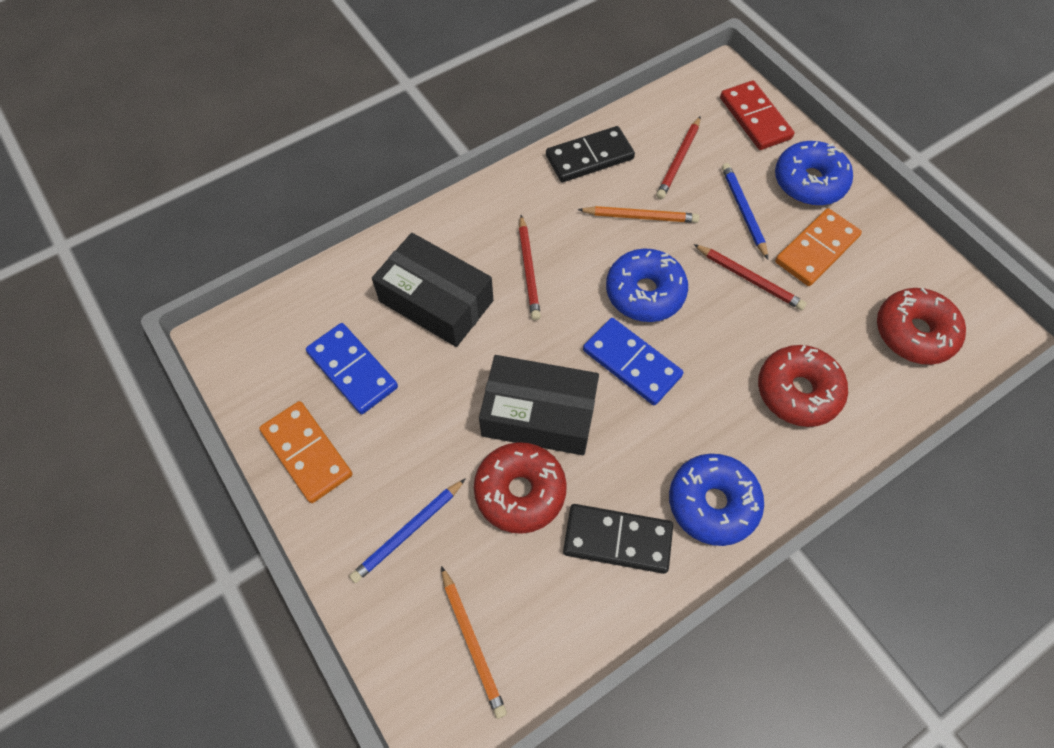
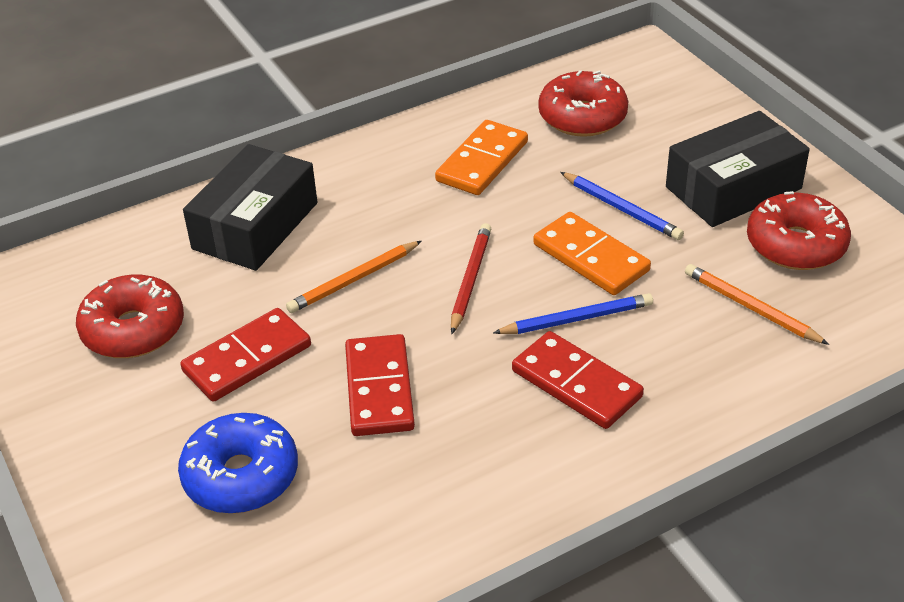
black domino: 2 -> 0
blue domino: 2 -> 0
blue donut: 3 -> 1
red domino: 1 -> 3
red pencil: 3 -> 1

